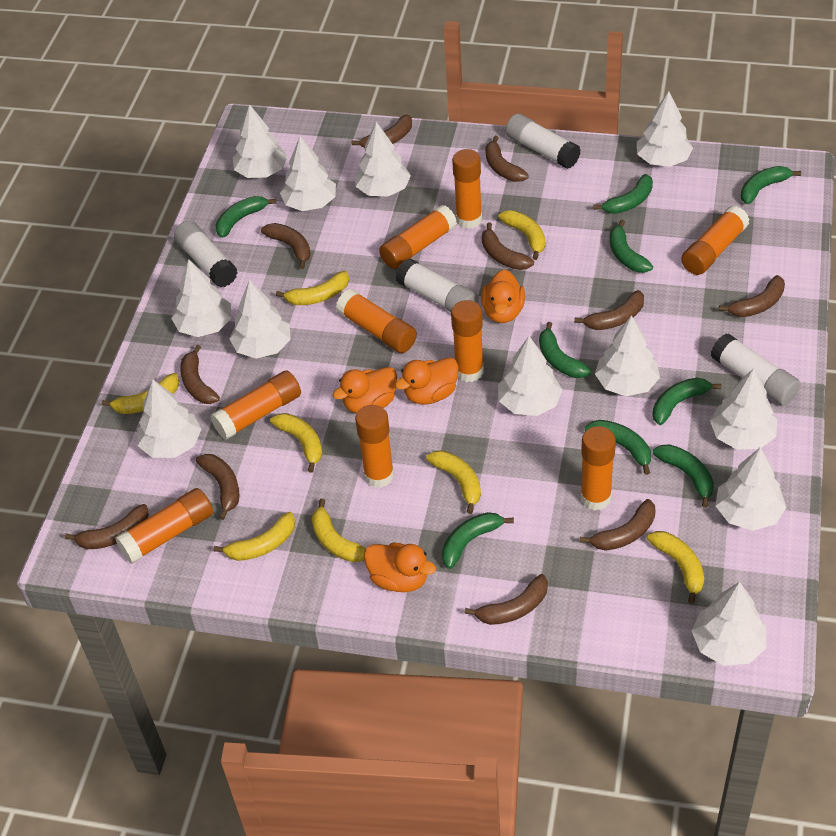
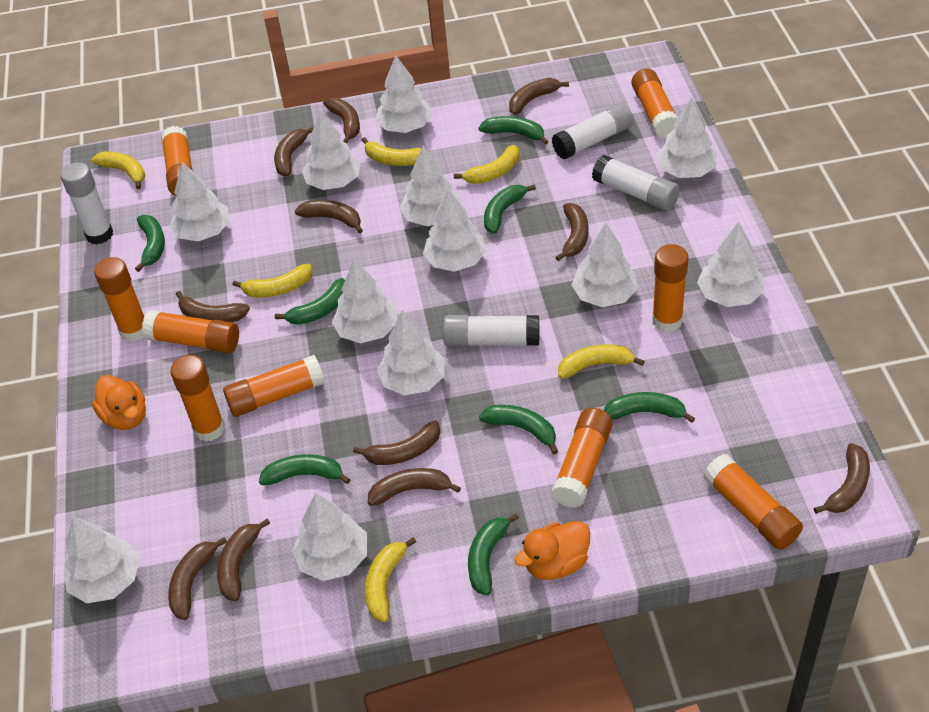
green banana: 9 -> 8
orange duck: 4 -> 2
yellow banana: 8 -> 6

